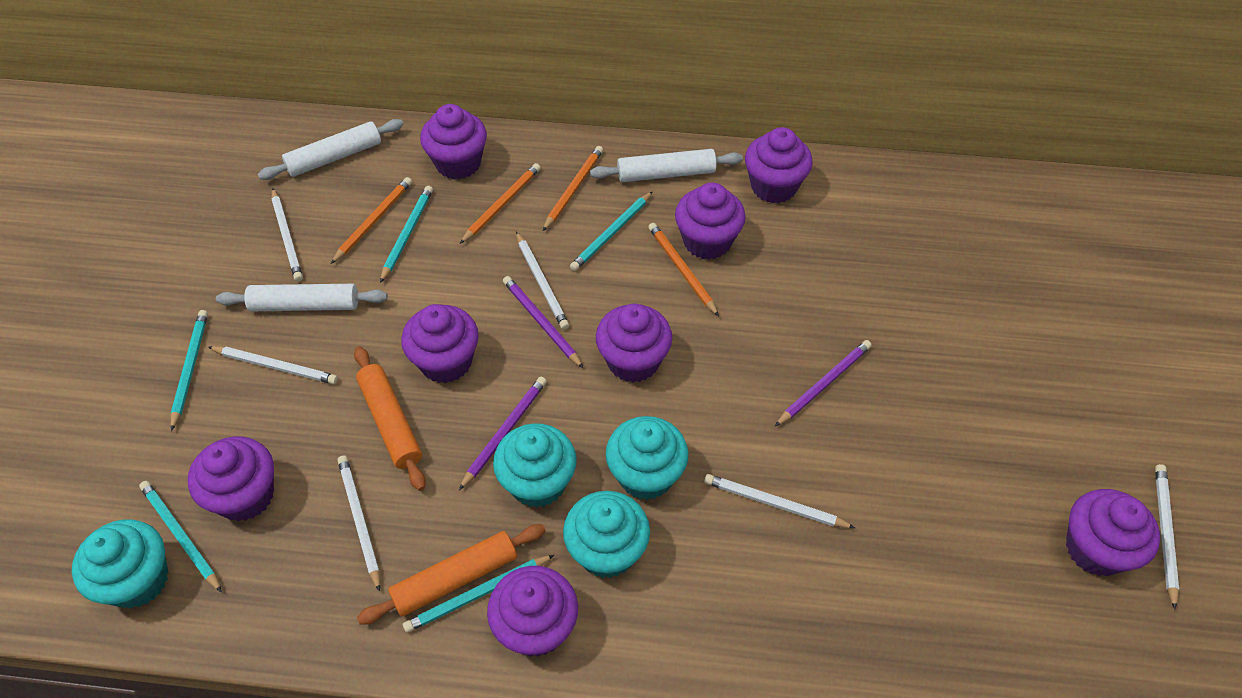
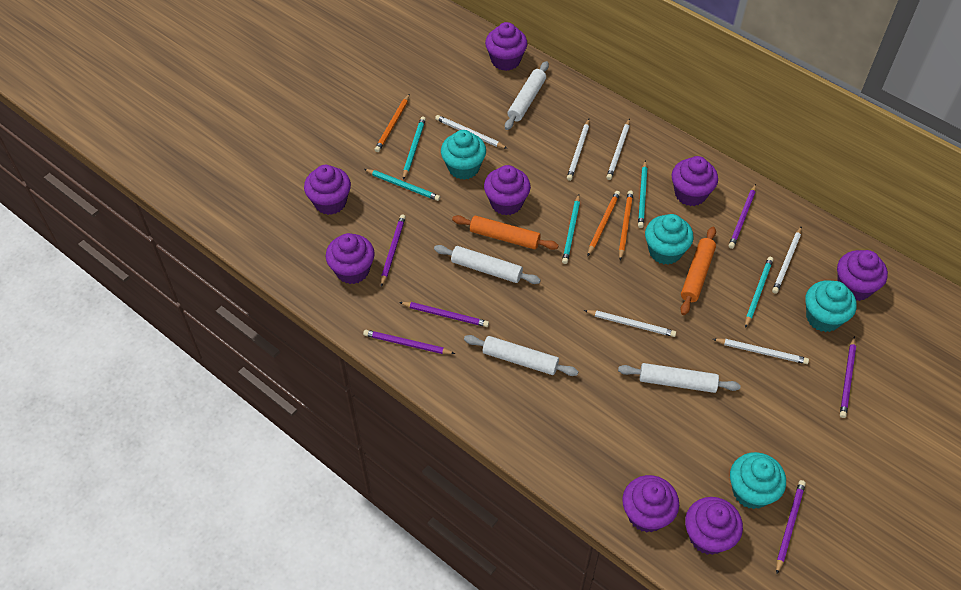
orange pencil: 4 -> 3
purple pencil: 3 -> 6
white rolling pin: 3 -> 4

